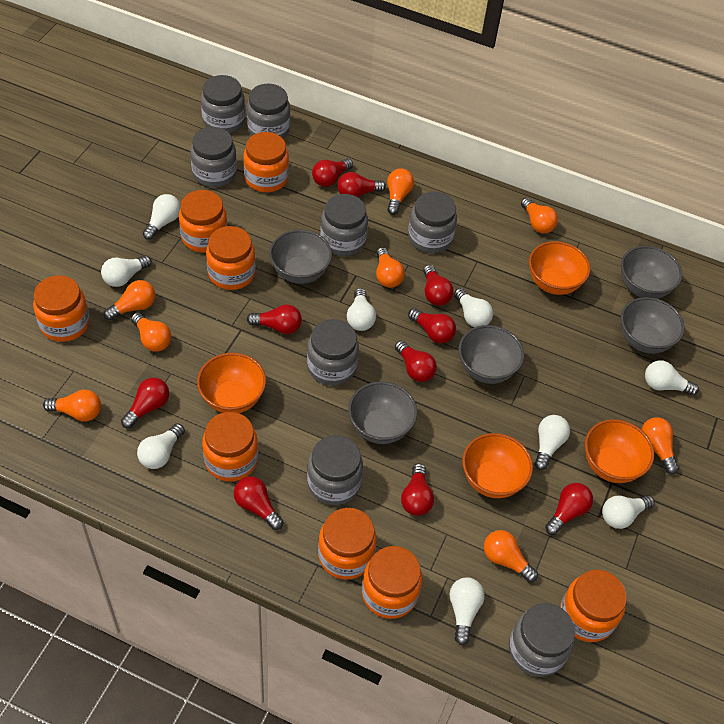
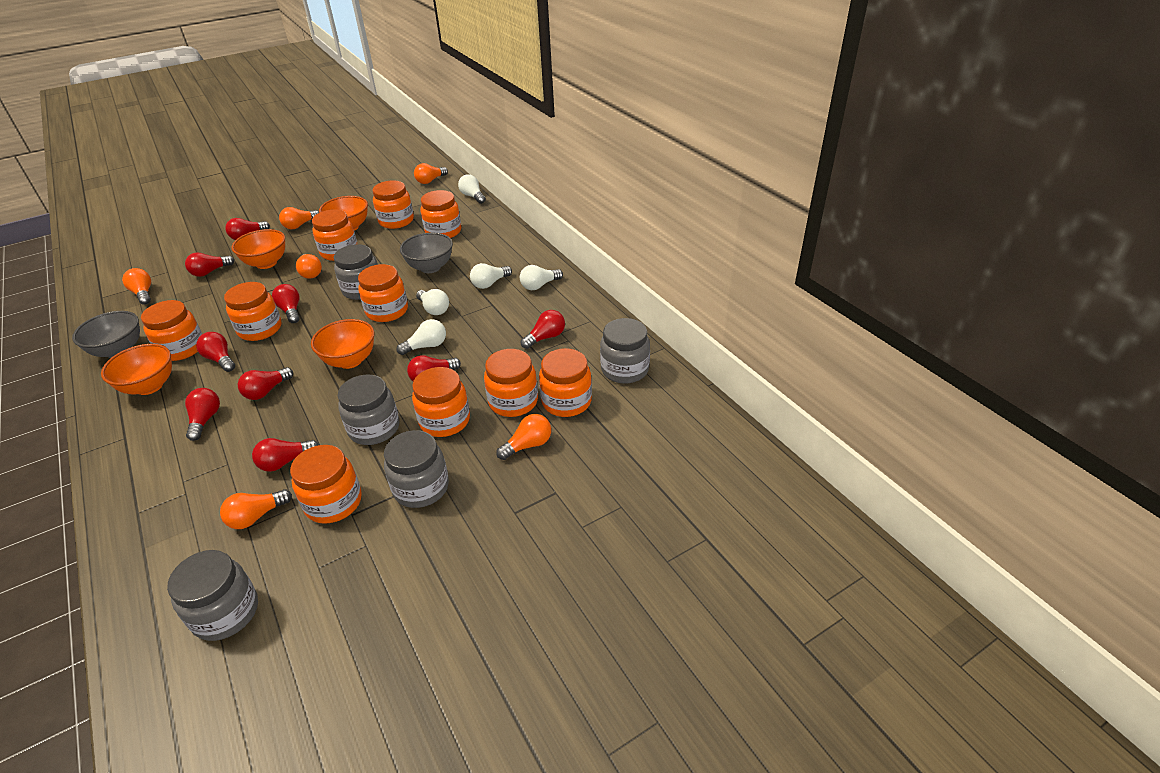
grey bowl: 5 -> 2
grey jar: 8 -> 5
orange jar: 8 -> 10
orange light bulb: 8 -> 6
red light bulb: 10 -> 9
white light bulb: 9 -> 5

